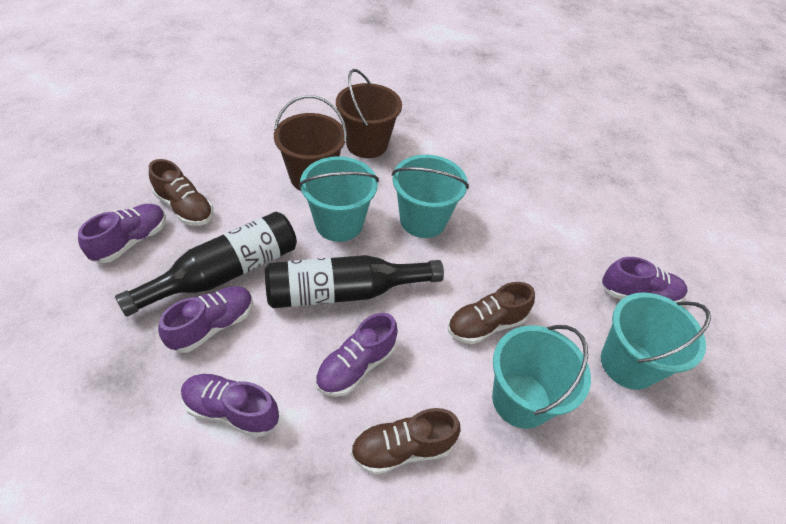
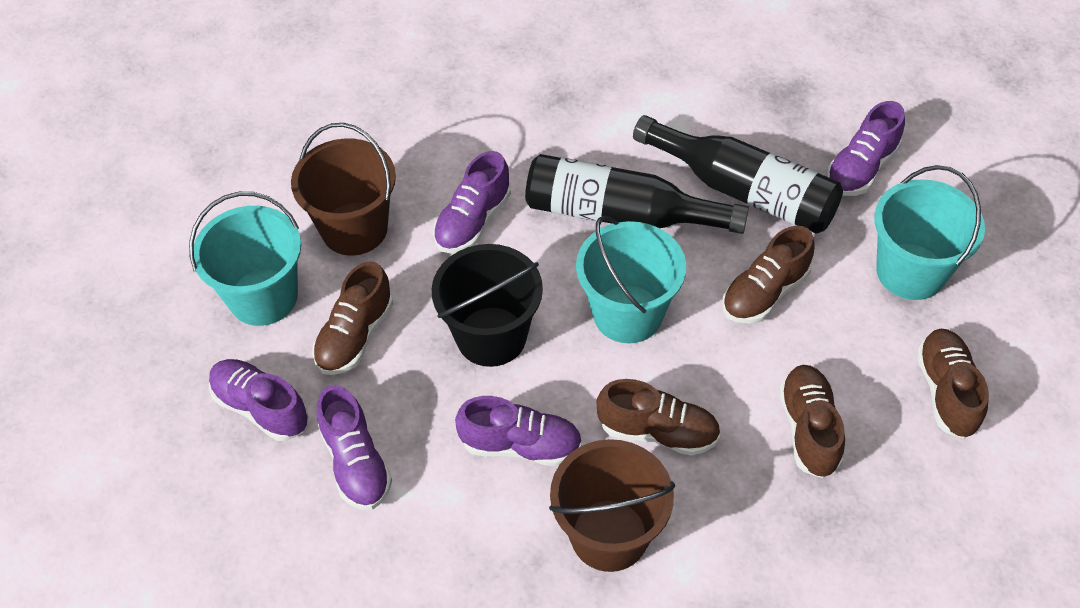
black bucket: 0 -> 1
brown shoe: 3 -> 5
turquoise bucket: 4 -> 3

